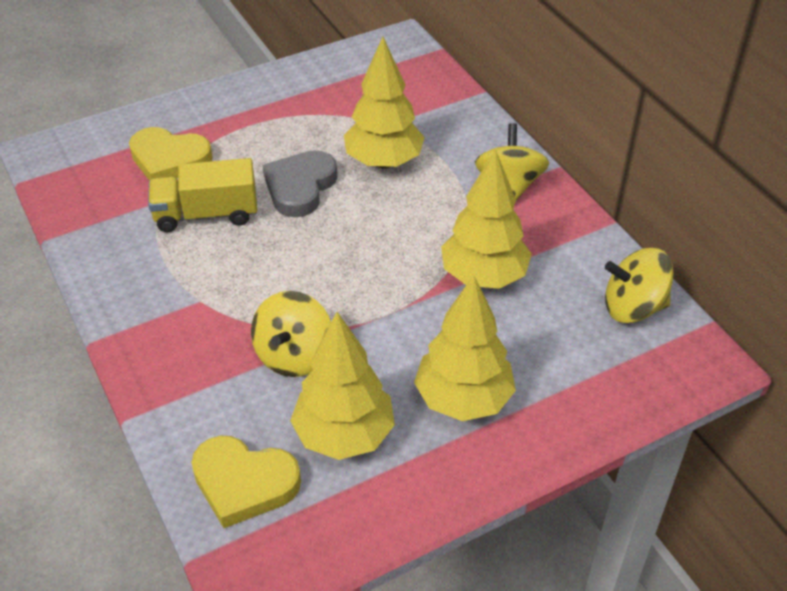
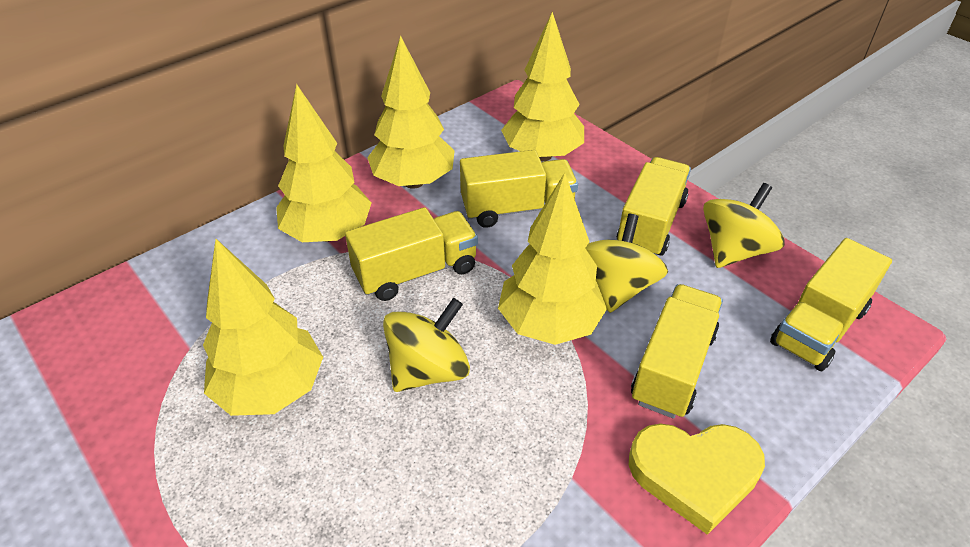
grey heart: 1 -> 0
yellow heart: 2 -> 1
yellow tree: 4 -> 5
yellow truck: 1 -> 5

